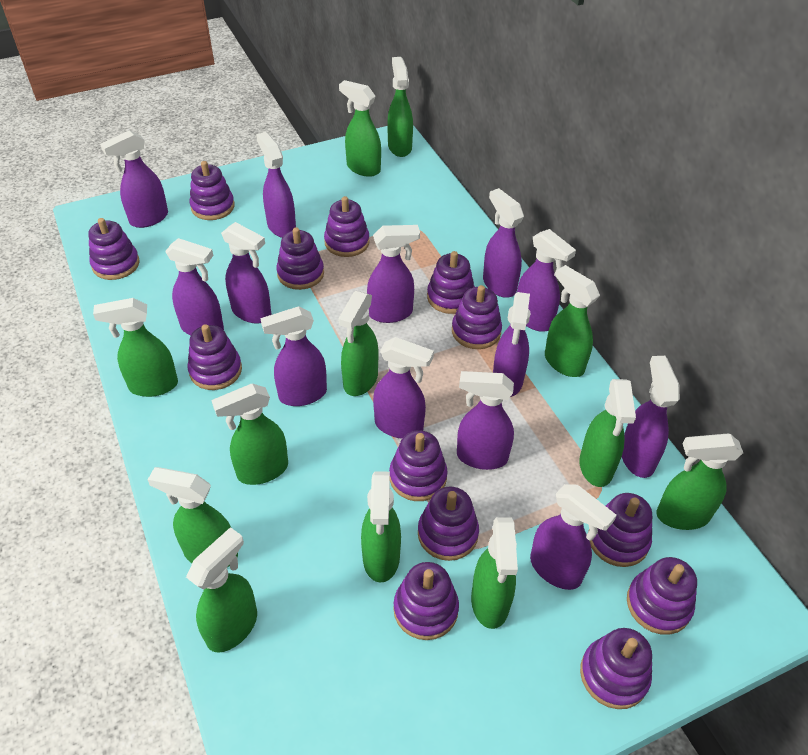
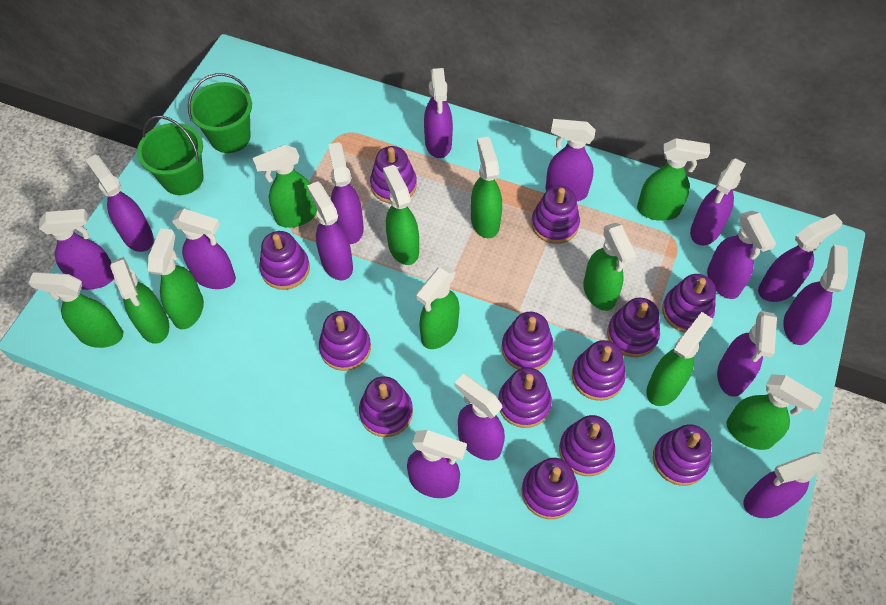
green bucket: 0 -> 2
green spray bottle: 12 -> 11
purple spray bottle: 13 -> 15

